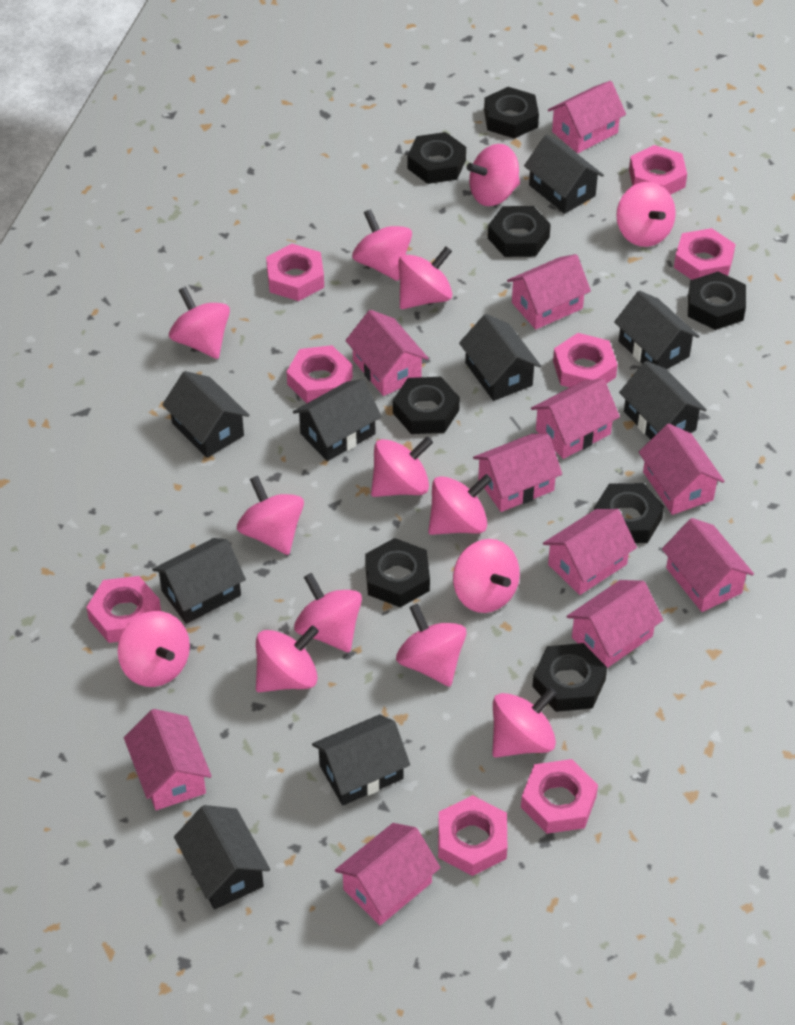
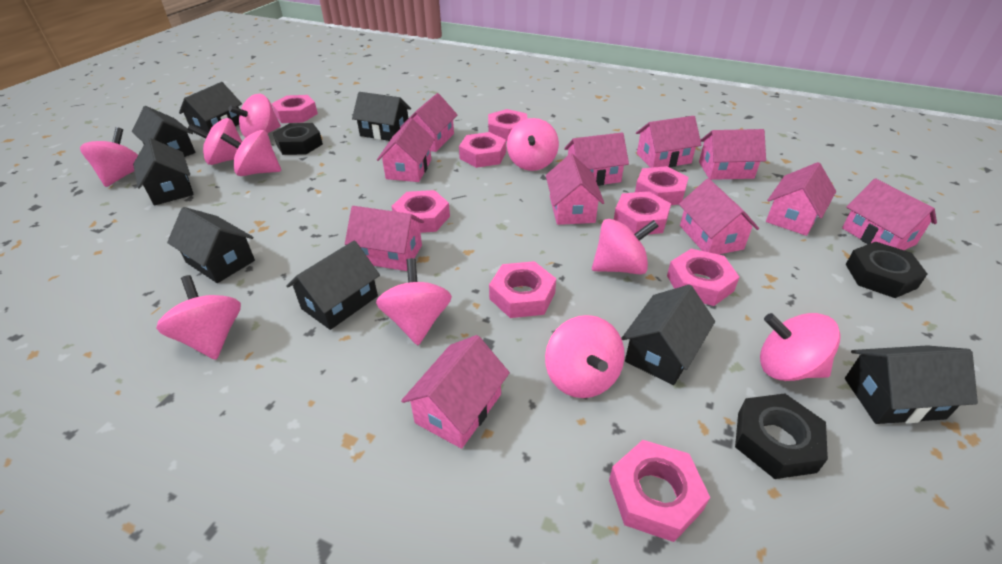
black house: 9 -> 8
black nut: 8 -> 3
pink nut: 8 -> 9
pink spinning top: 14 -> 10

